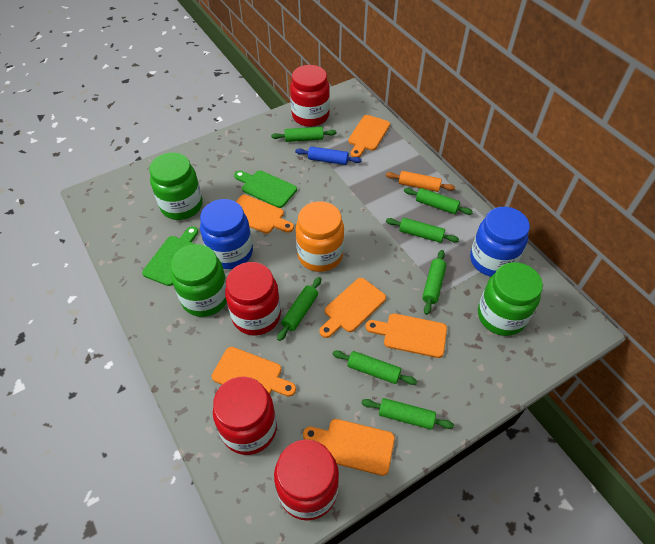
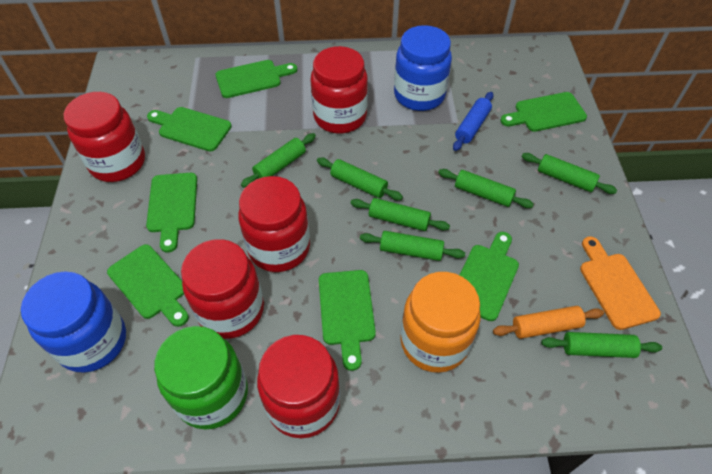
green cutting board: 2 -> 7
green jar: 3 -> 1
orange cutting board: 6 -> 1
red jar: 4 -> 5

